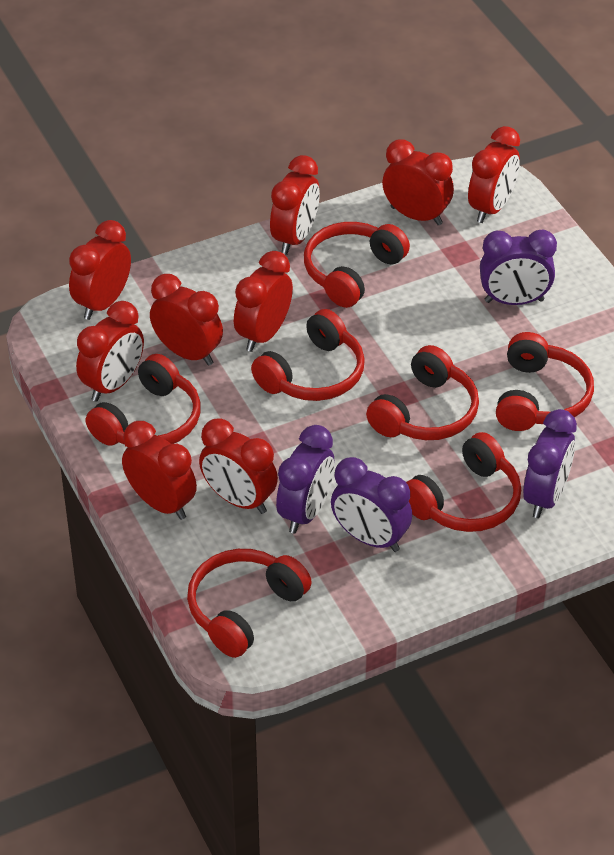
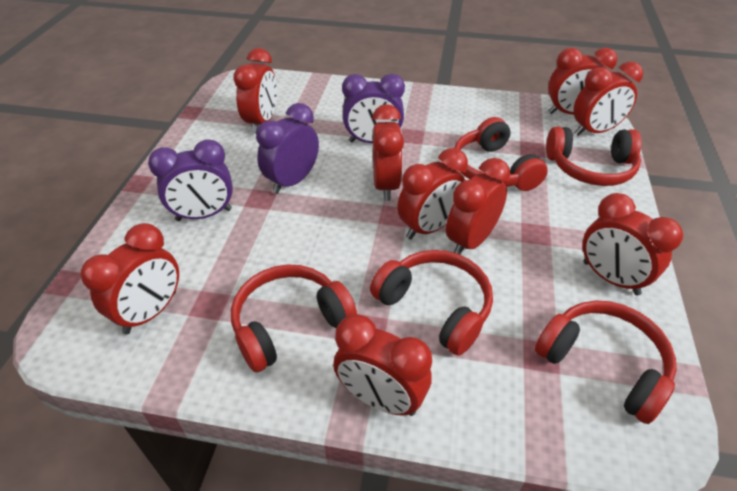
purple clock: 4 -> 3
red headphones: 7 -> 5

